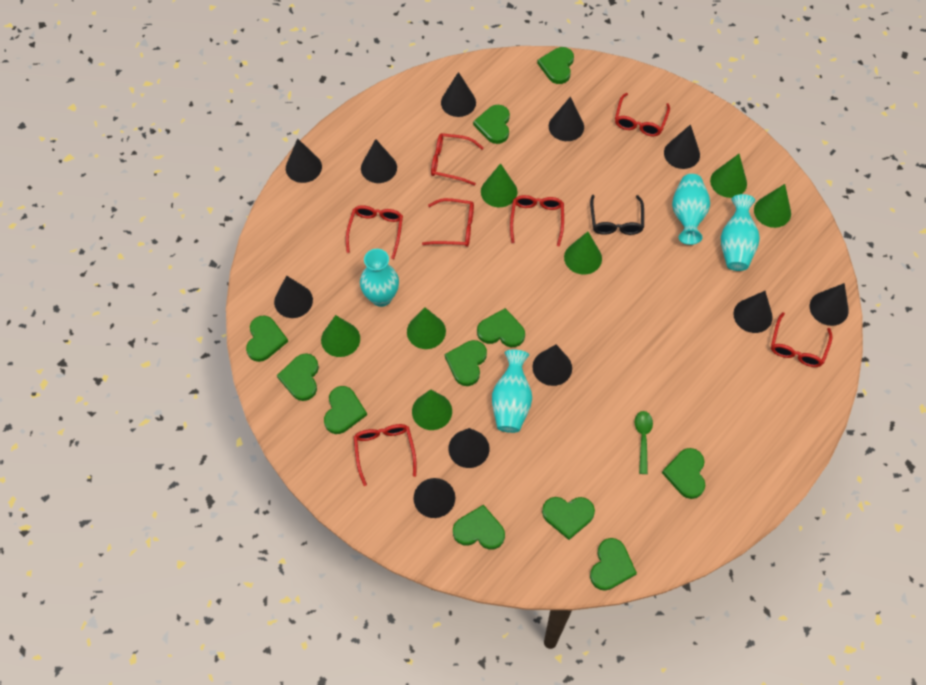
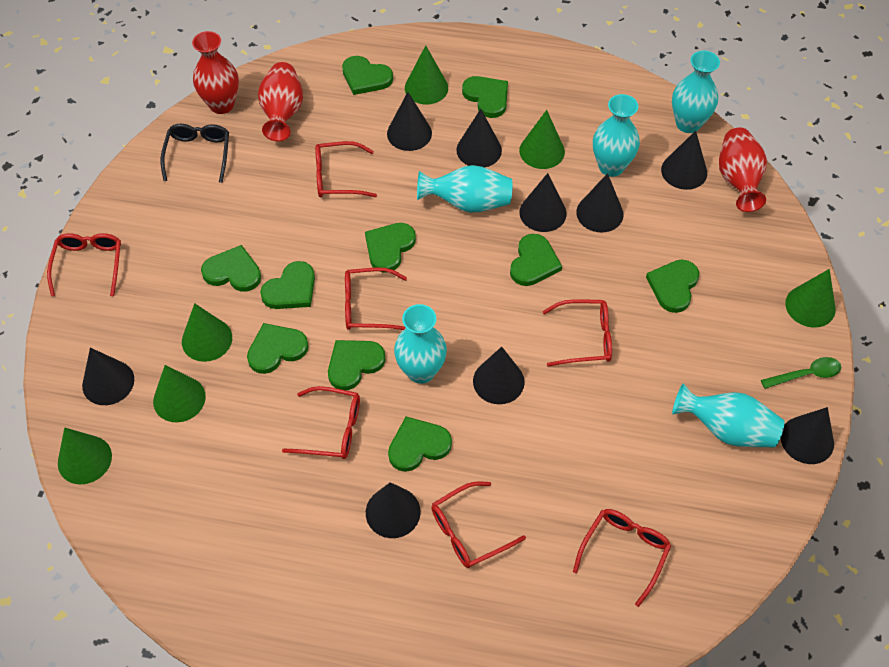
black cone: 11 -> 9
green cone: 7 -> 6
green heart: 11 -> 10
red vase: 0 -> 3
turquoise vase: 4 -> 5

